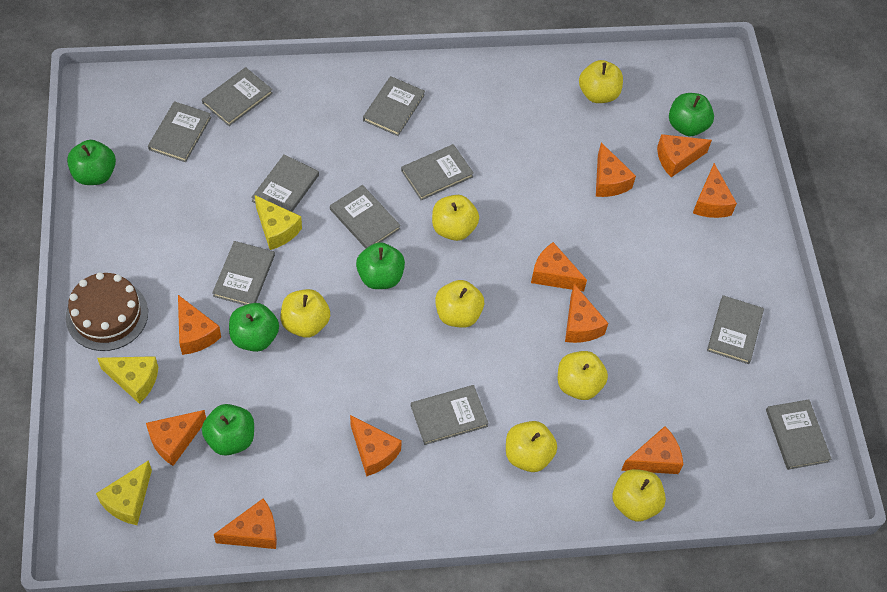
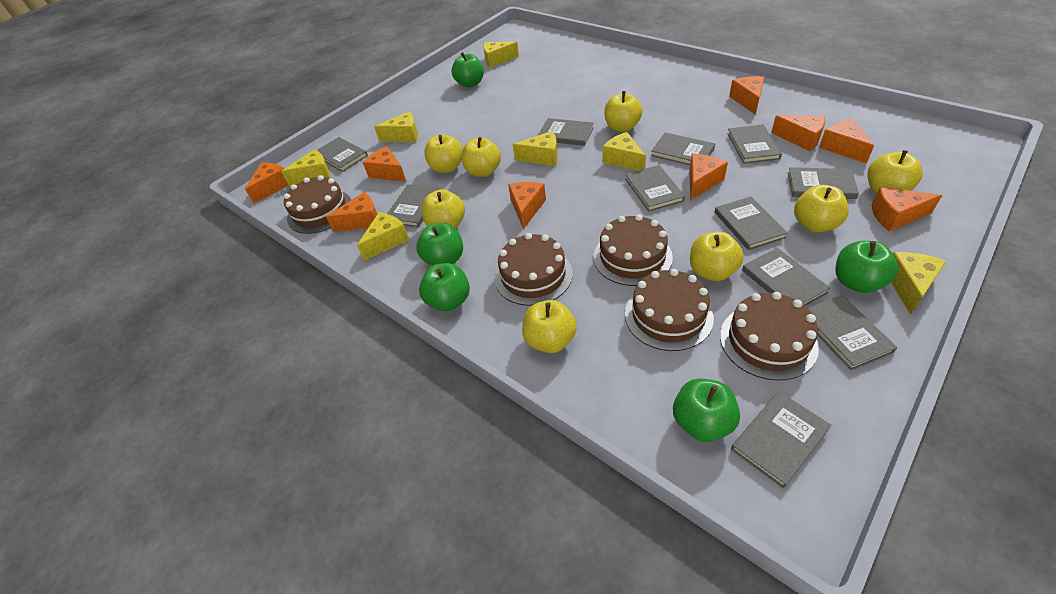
brown cake: 1 -> 5
grey book: 10 -> 11
orange cheese: 10 -> 9
yellow apple: 7 -> 8
yellow cheese: 3 -> 7

